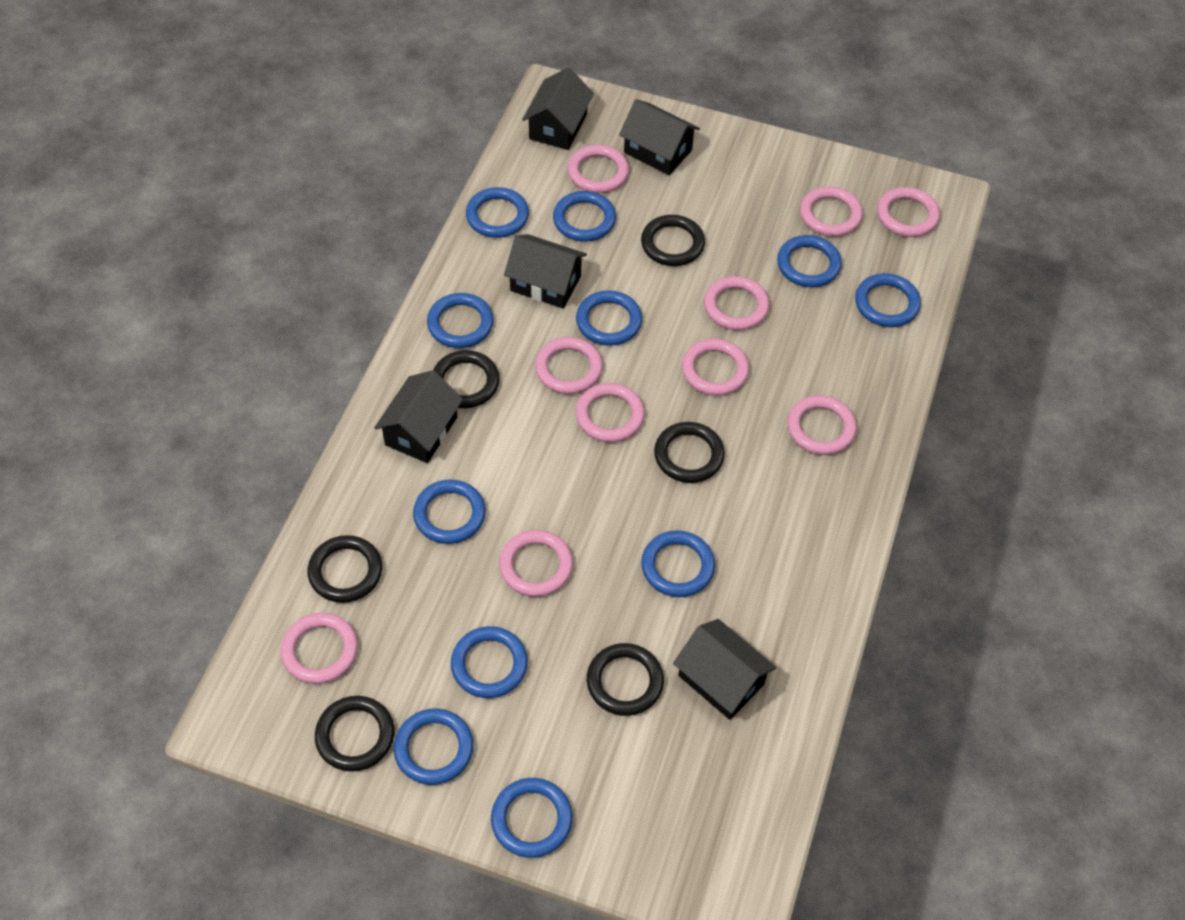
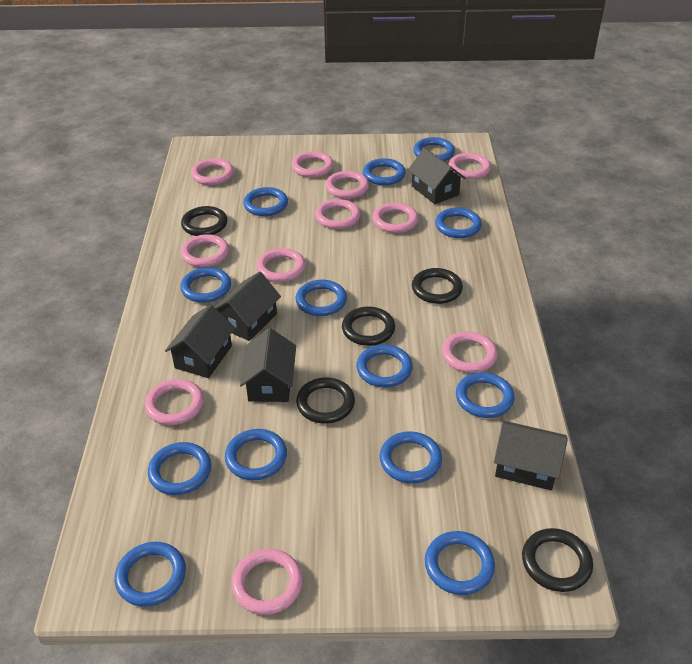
black ring: 6 -> 5
blue ring: 11 -> 13
pink ring: 10 -> 11

